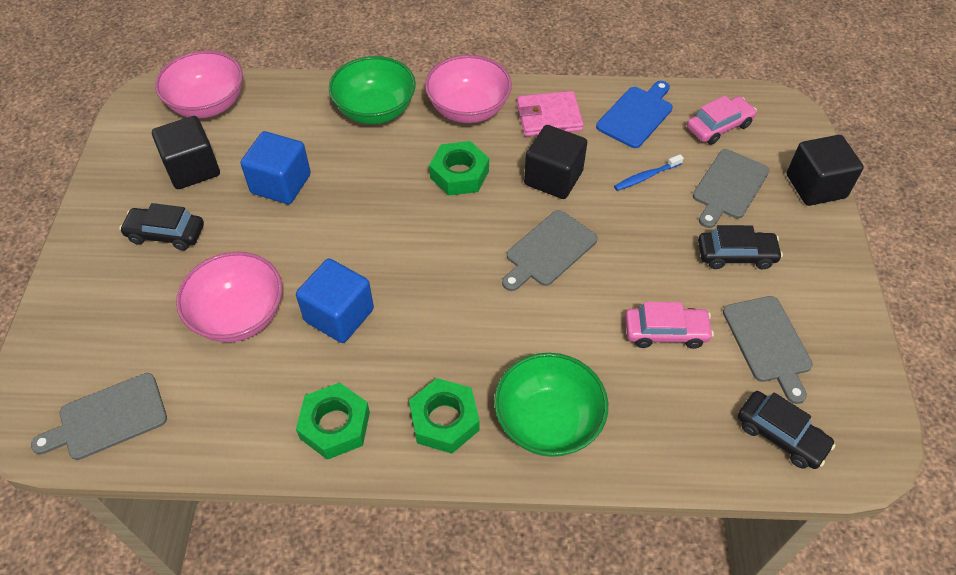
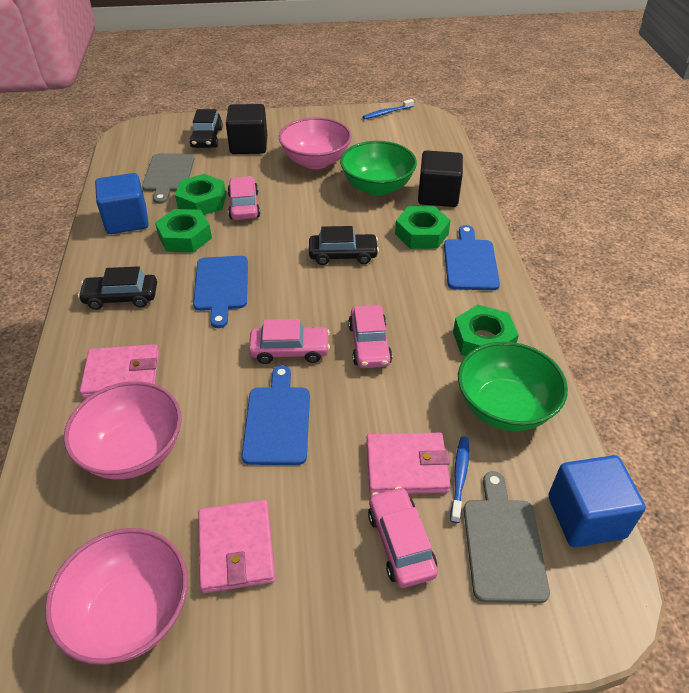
black cube: 3 -> 2
blue cutting board: 1 -> 3
blue toothbrush: 1 -> 2
green nut: 3 -> 4
grey cutting board: 4 -> 2
pink car: 2 -> 4
pink wallet: 1 -> 3

